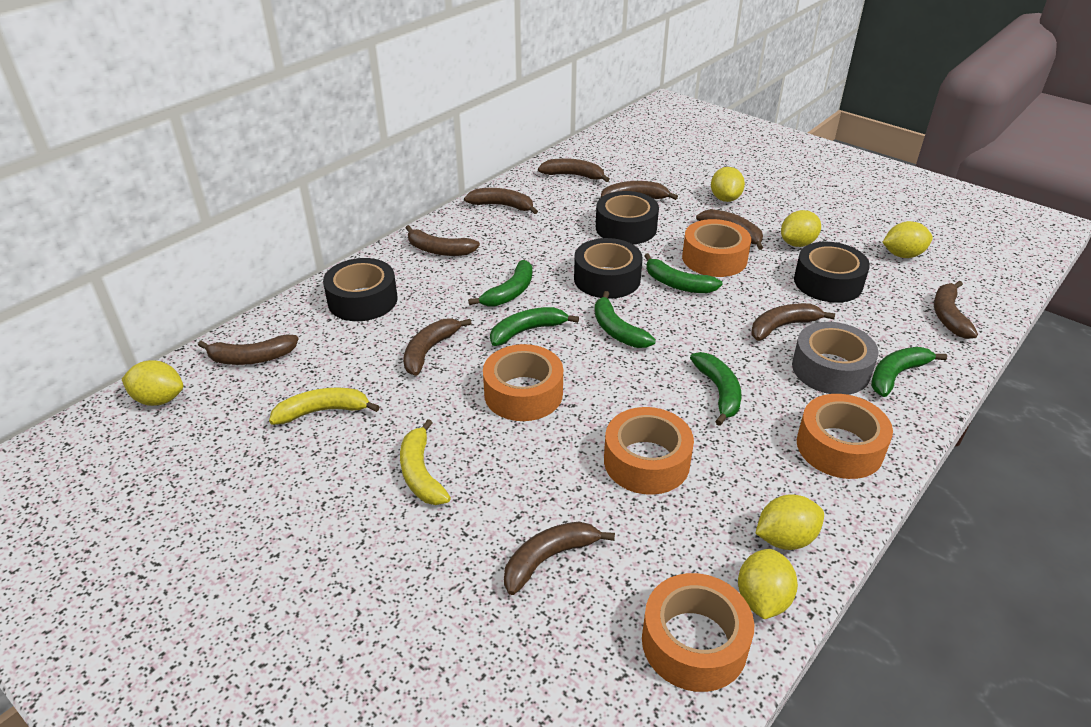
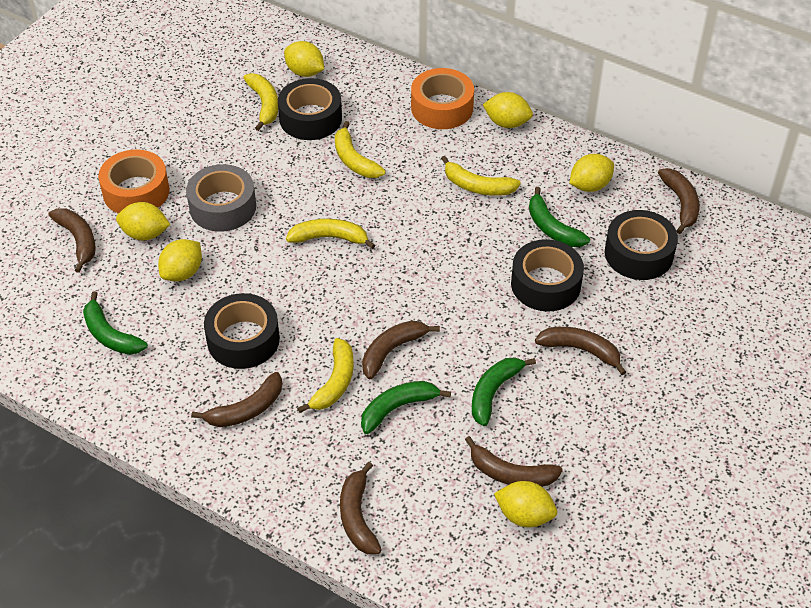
brown banana: 10 -> 7
green banana: 6 -> 4
orange tape: 5 -> 2
yellow banana: 2 -> 5

